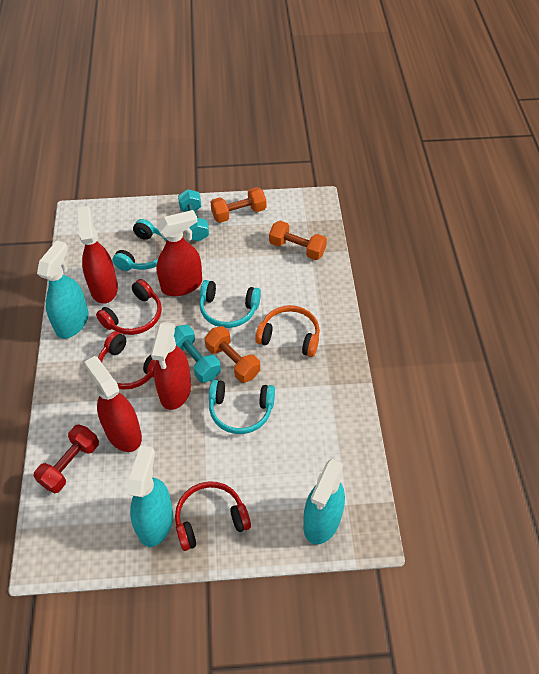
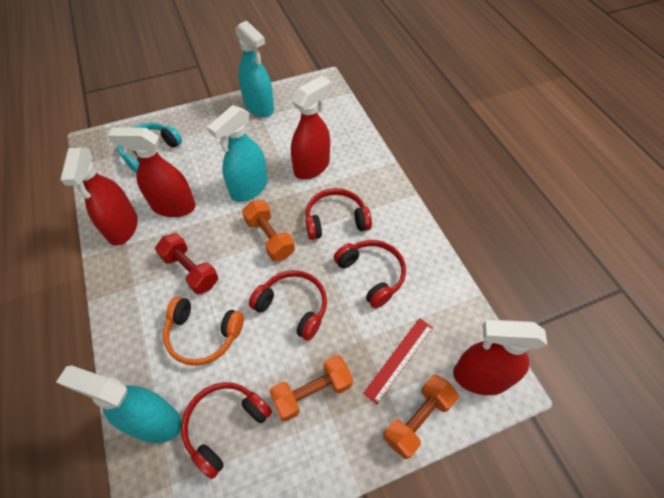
red headphones: 3 -> 4
red ruler: 0 -> 1
turquoise dumbbell: 2 -> 0
turquoise headphones: 3 -> 1

